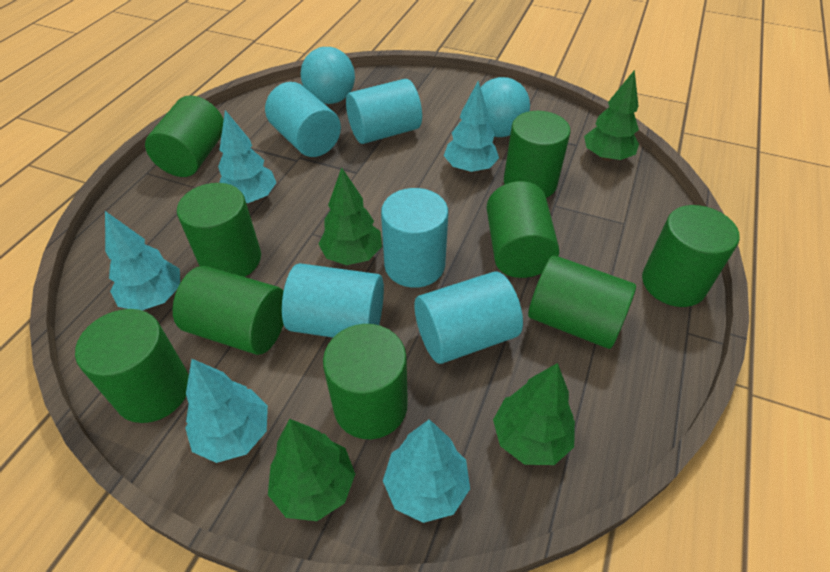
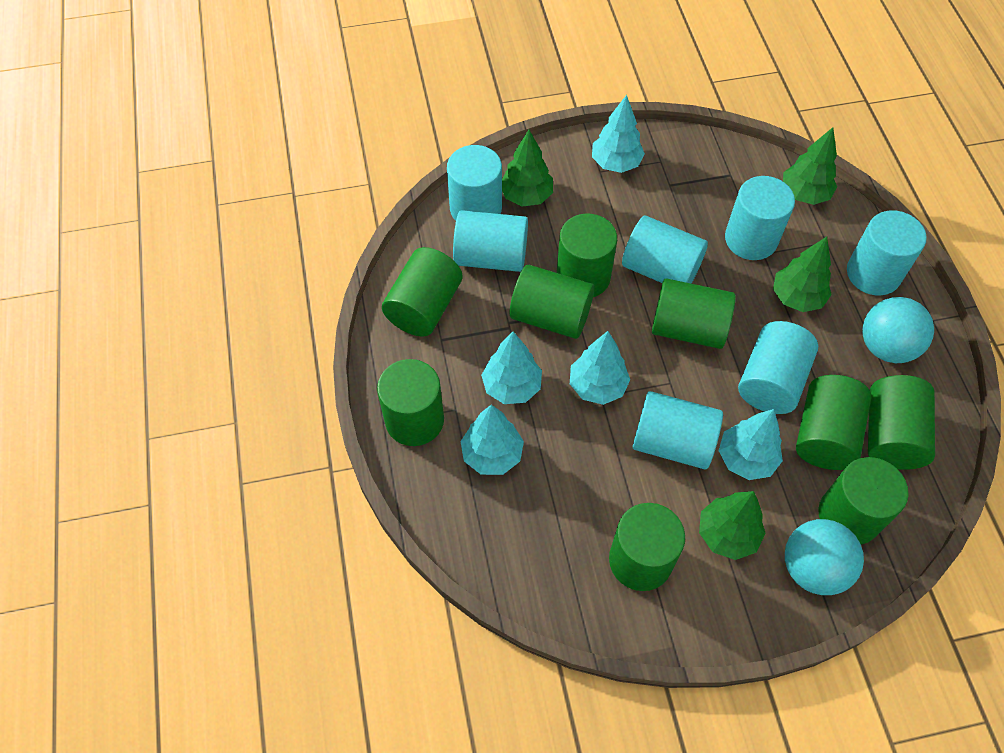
turquoise cylinder: 5 -> 7

